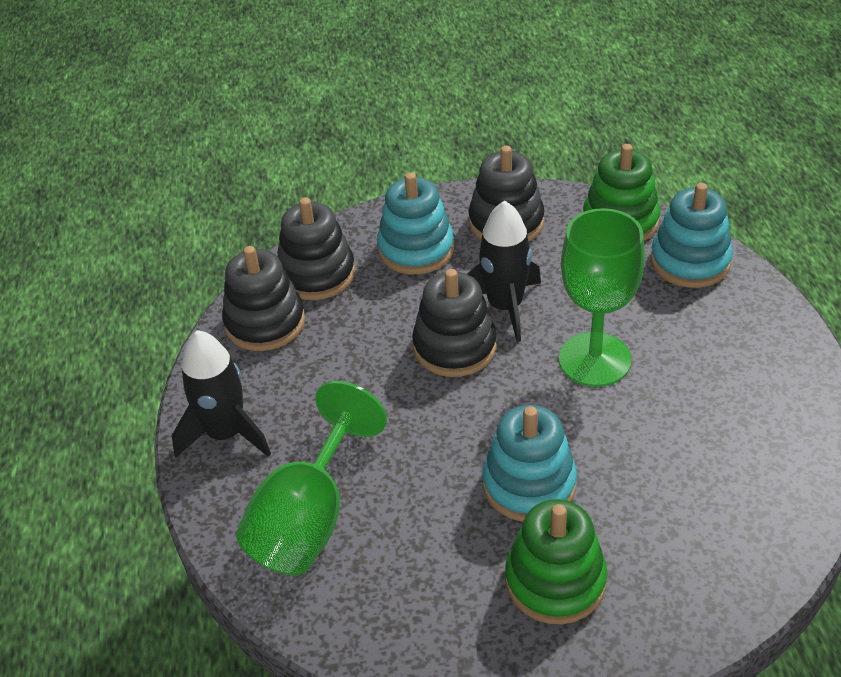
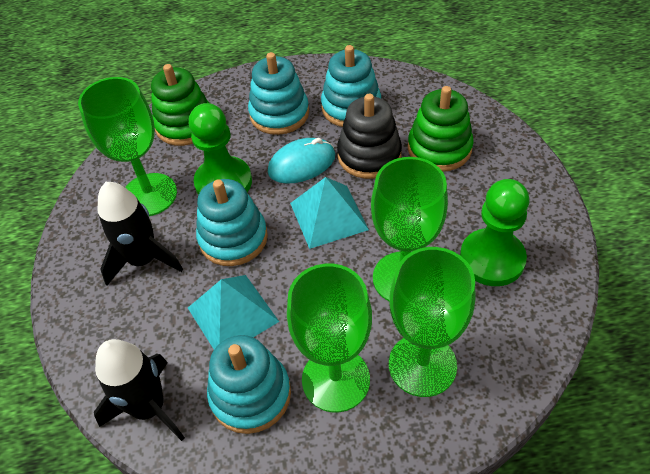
black stacking toy: 4 -> 1
green goblet: 2 -> 4
green pawn: 0 -> 2
turquoise mouse: 0 -> 1
turquoise pyramid: 0 -> 2
turquoise stacking toy: 3 -> 4

